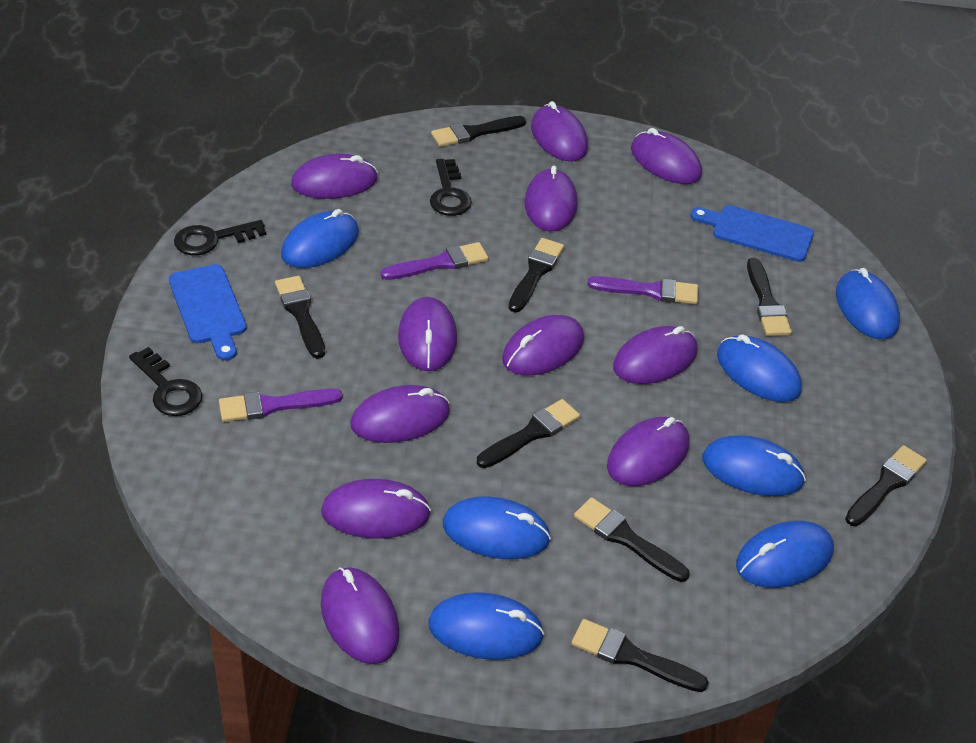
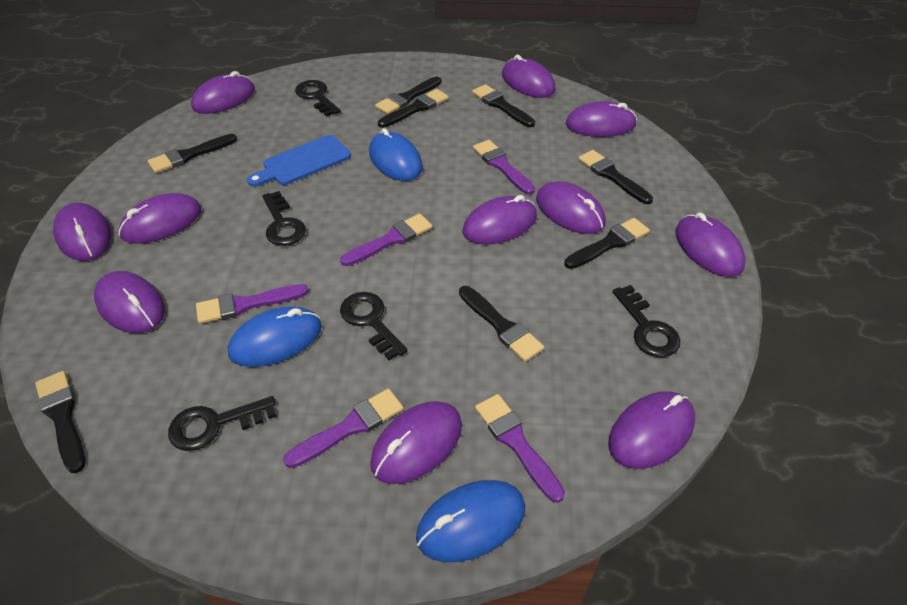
black key: 3 -> 5
blue cutting board: 2 -> 1
blue mouse: 7 -> 3
purple brush: 3 -> 5

